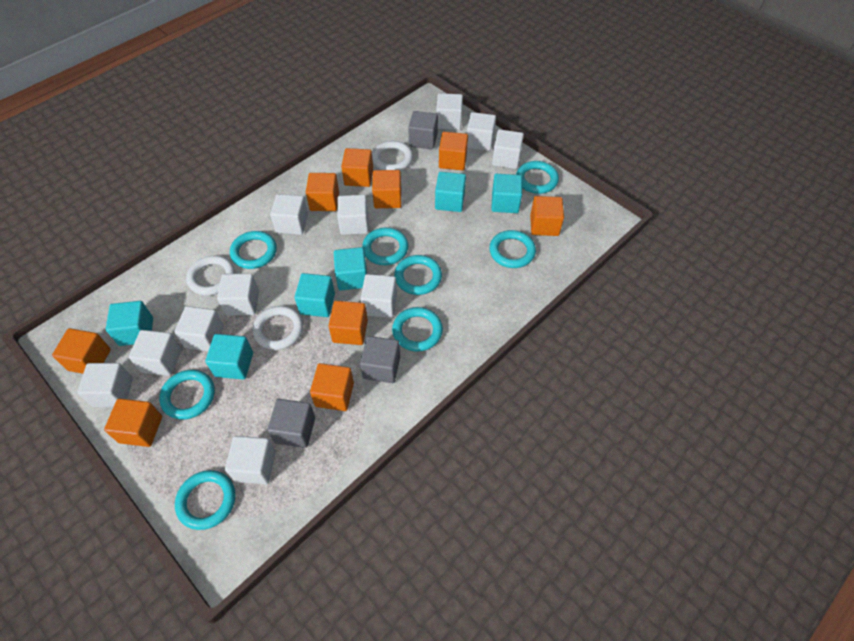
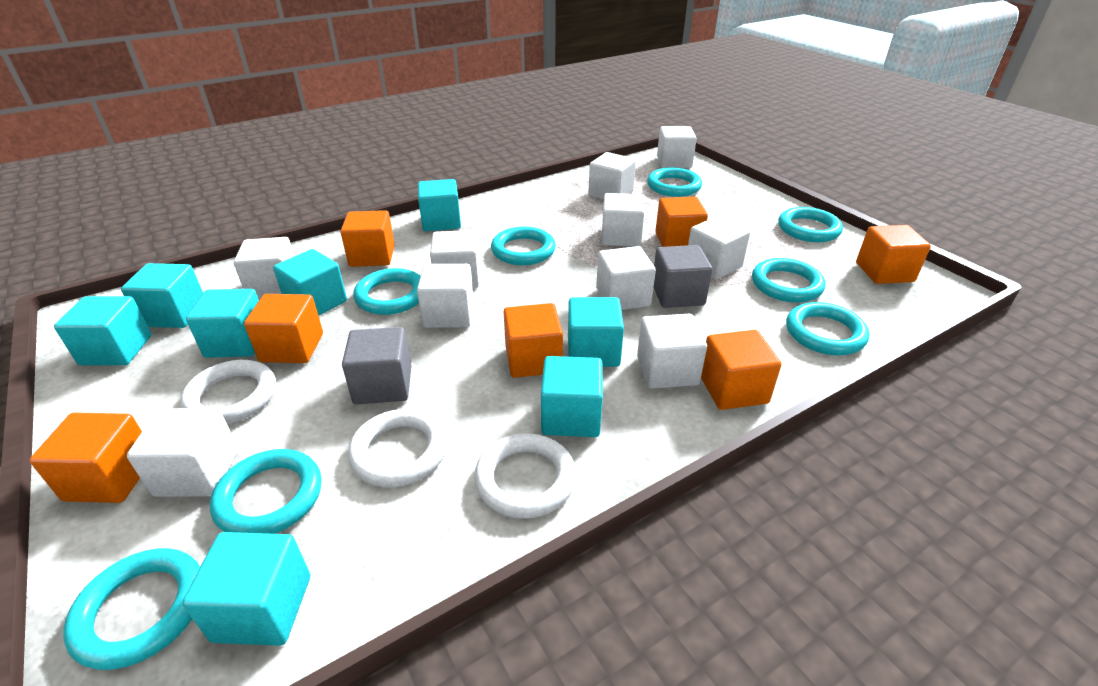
grey cube: 3 -> 2
orange cube: 9 -> 7
turquoise cube: 6 -> 8
white cube: 11 -> 10

